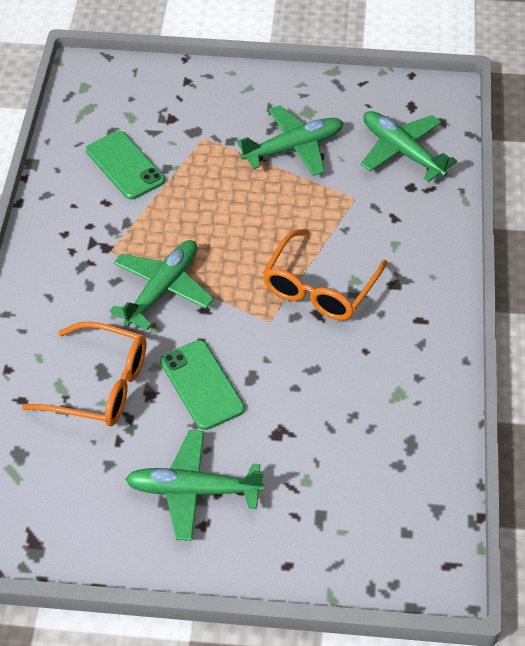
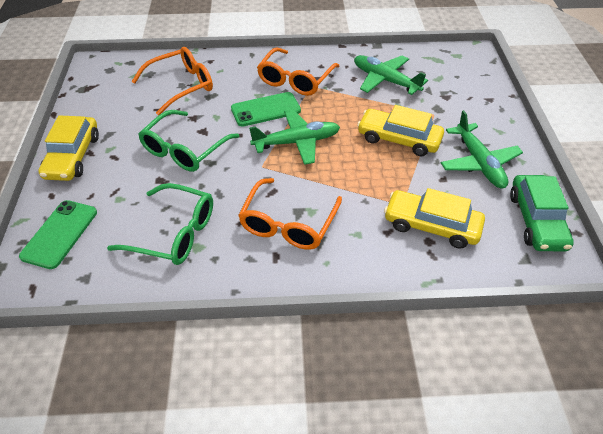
green car: 0 -> 1
green glasses: 0 -> 2
green plane: 4 -> 3
orange glasses: 2 -> 3
yellow car: 0 -> 3

